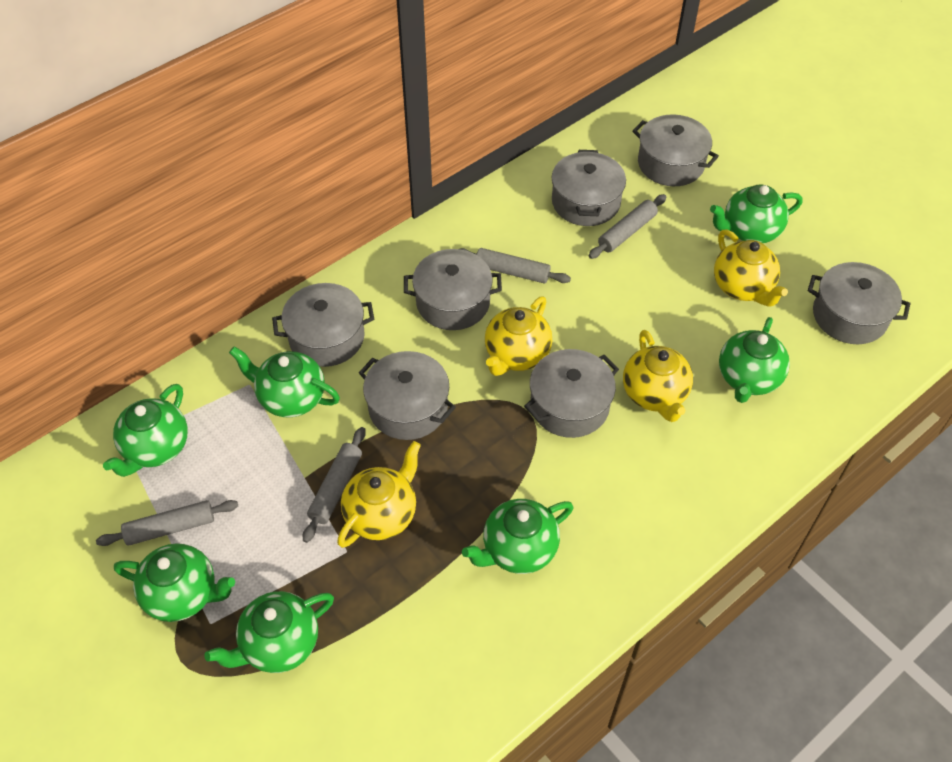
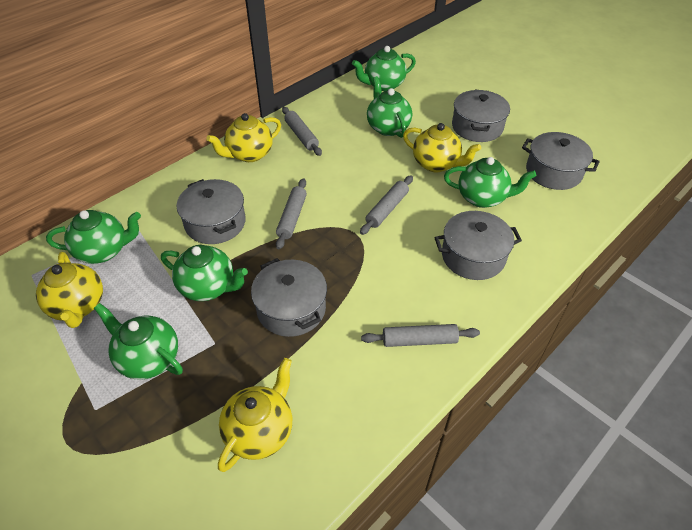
green teapot: 7 -> 6
grey pot: 7 -> 5

